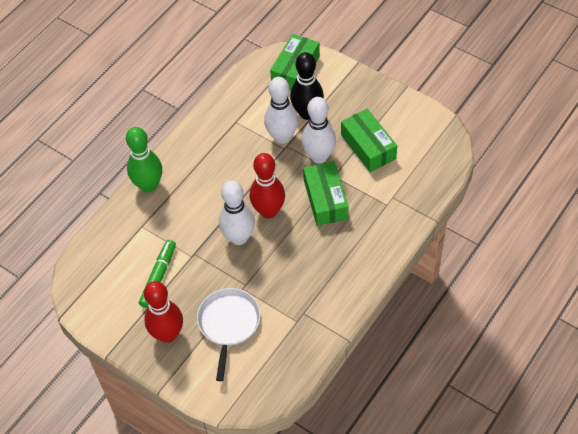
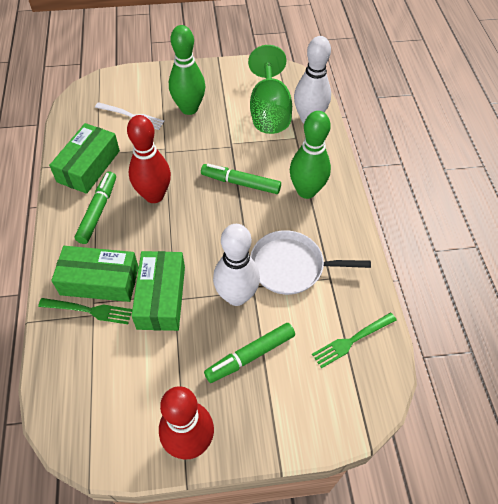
black bowling pin: 1 -> 0
green bowling pin: 1 -> 2
green fork: 0 -> 2
green goblet: 0 -> 1
green marker: 1 -> 3
white bowling pin: 3 -> 2
white fork: 0 -> 1

